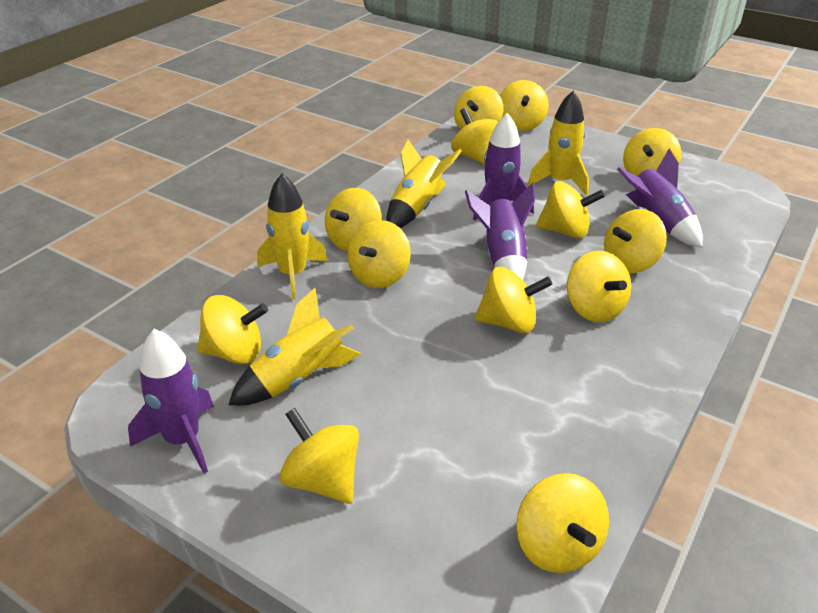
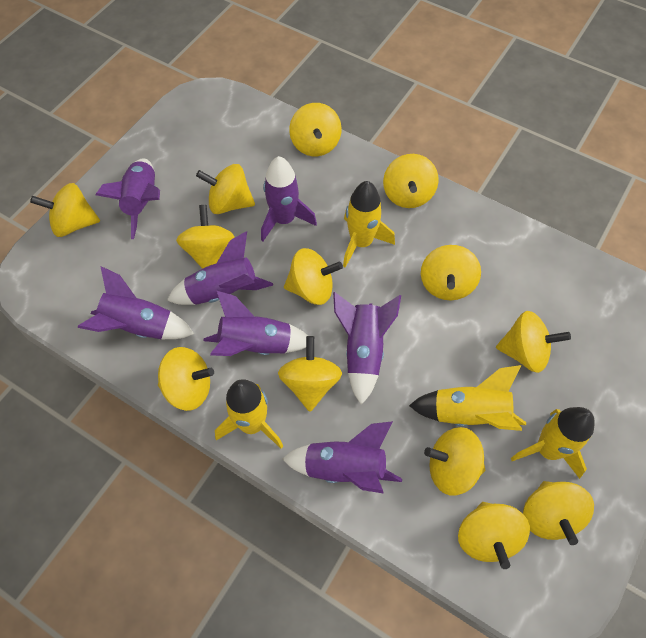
purple rocket: 4 -> 7

